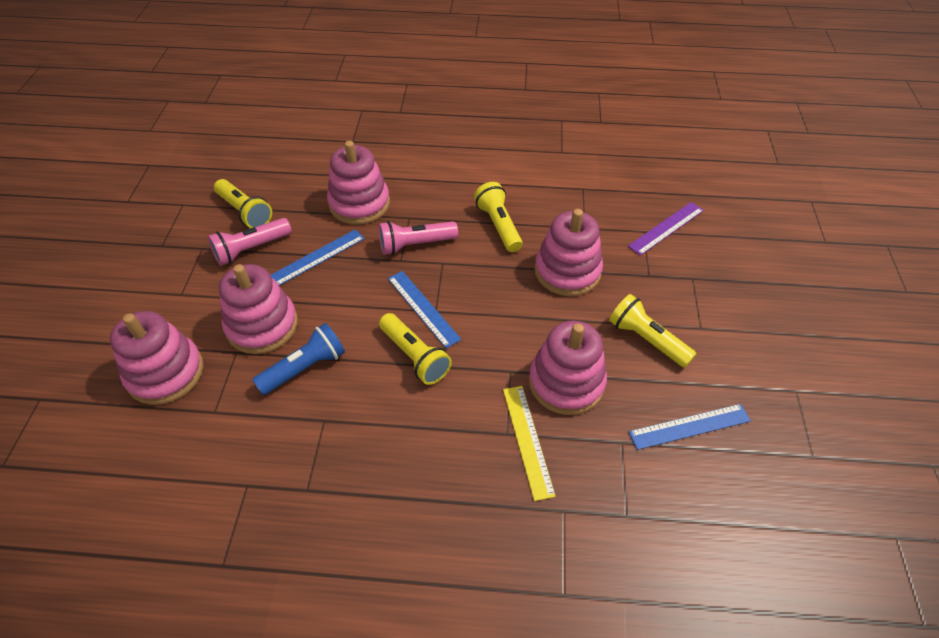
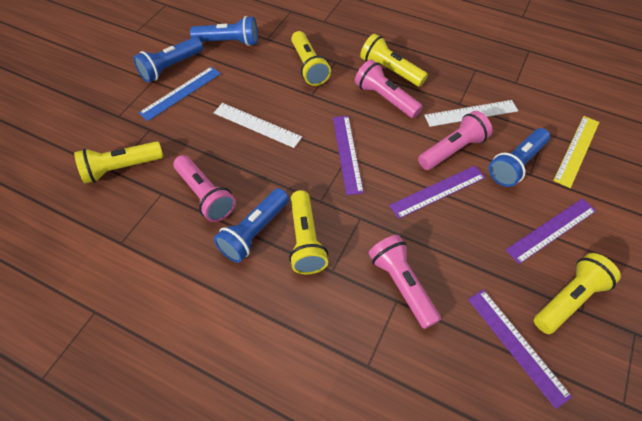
blue flashlight: 1 -> 4
blue ruler: 3 -> 1
pink flashlight: 2 -> 4
pink stacking toy: 5 -> 0
purple ruler: 1 -> 4
white ruler: 0 -> 2
yellow flashlight: 4 -> 5

